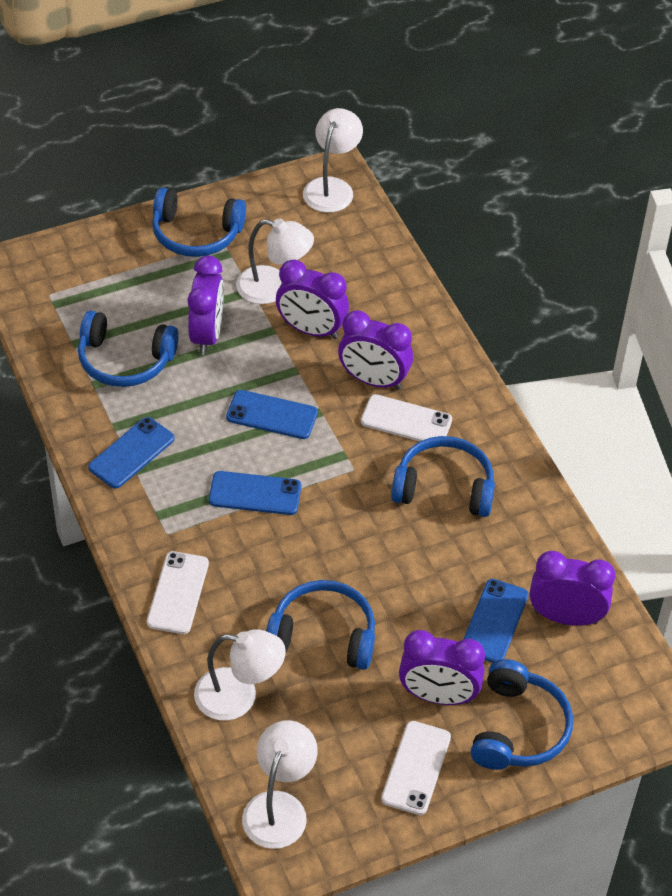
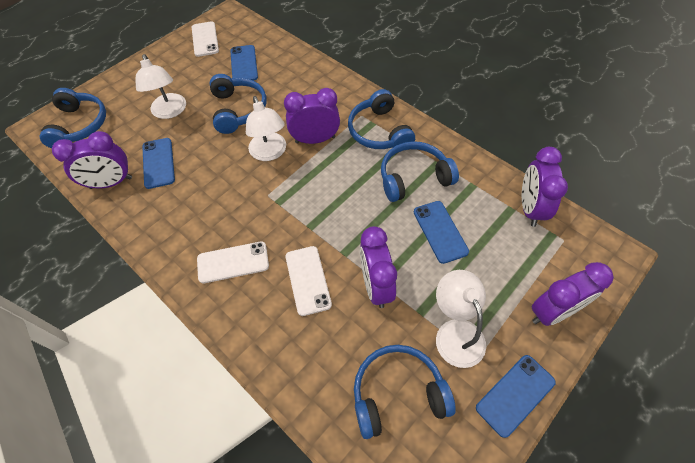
white lamp: 4 -> 3

